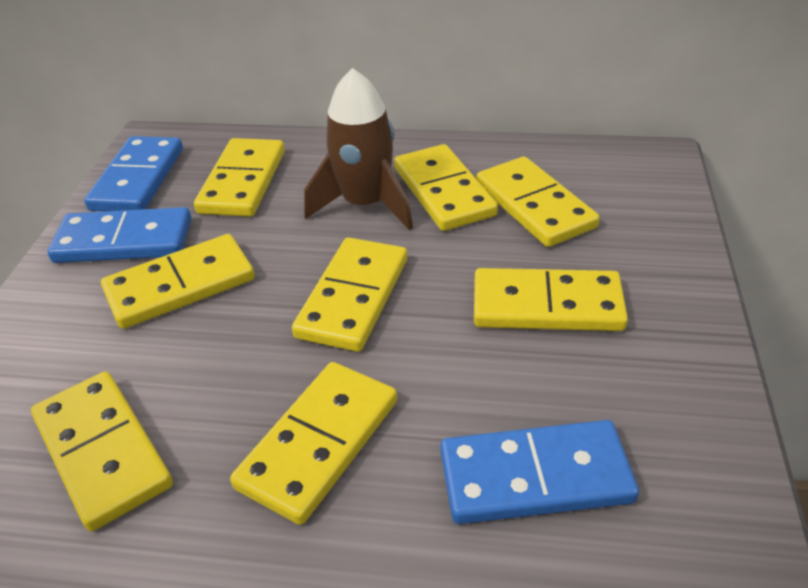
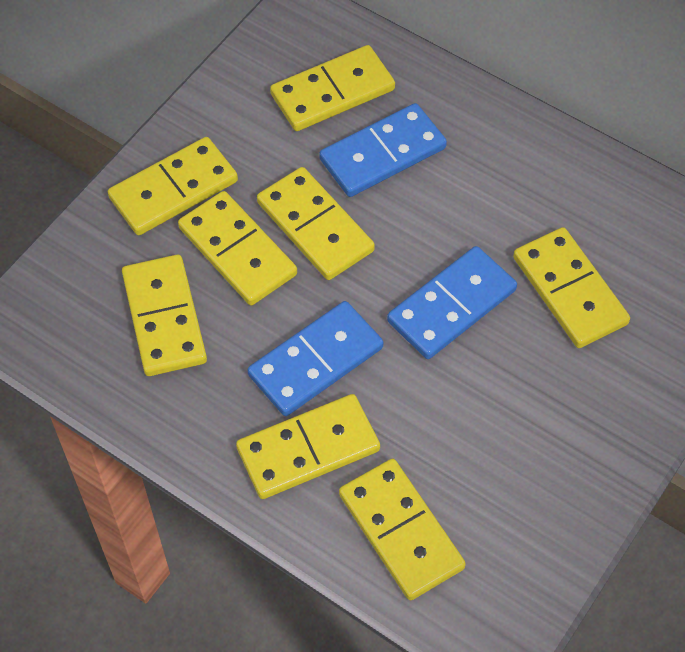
brown rocket: 1 -> 0

